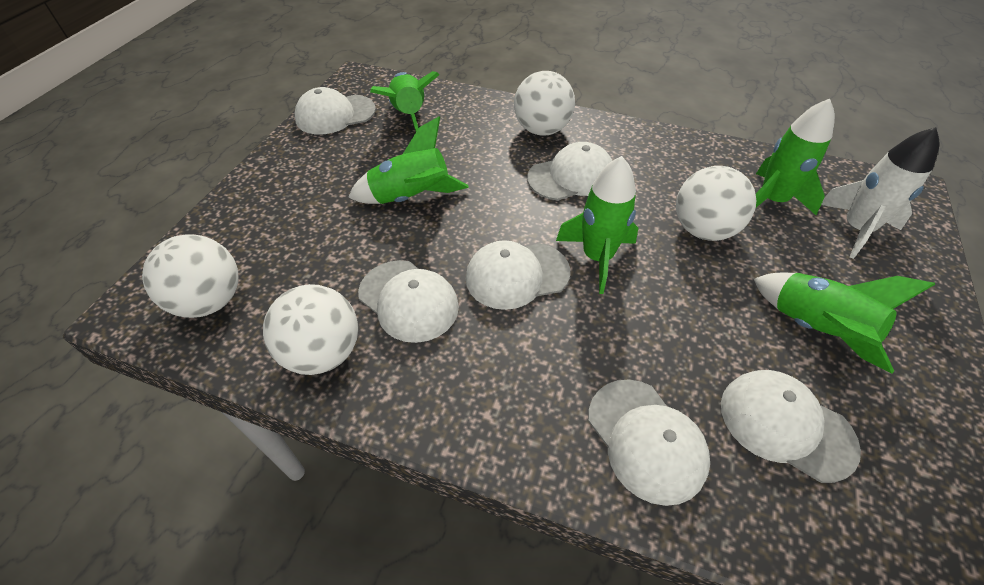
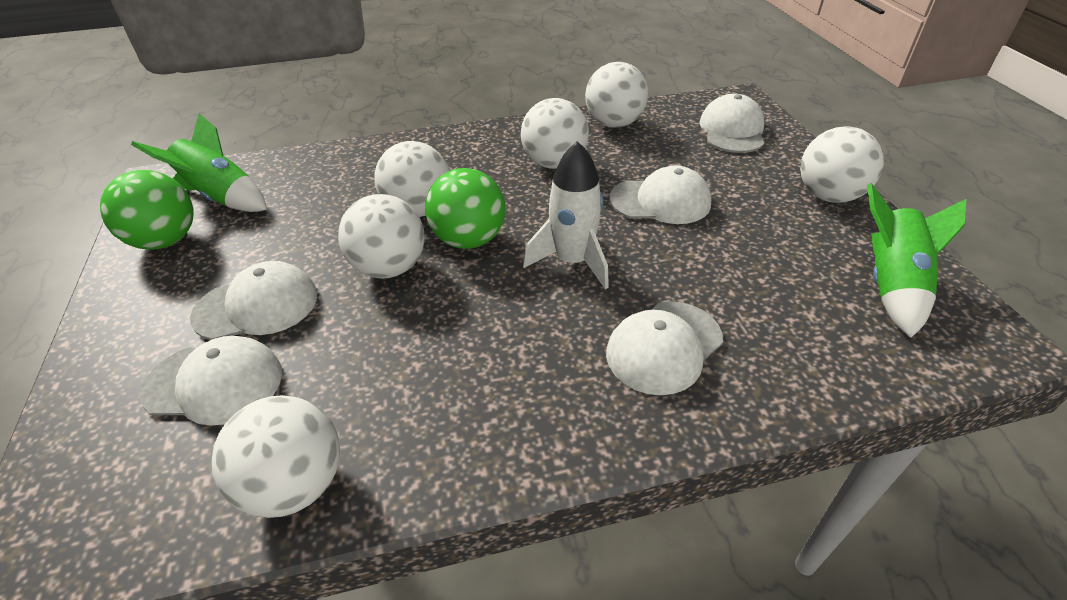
green ball: 0 -> 2
green rocket: 5 -> 2
white ball: 4 -> 6
white cap: 6 -> 5

